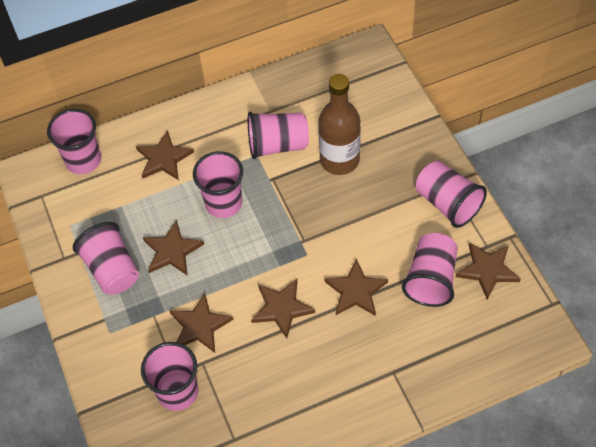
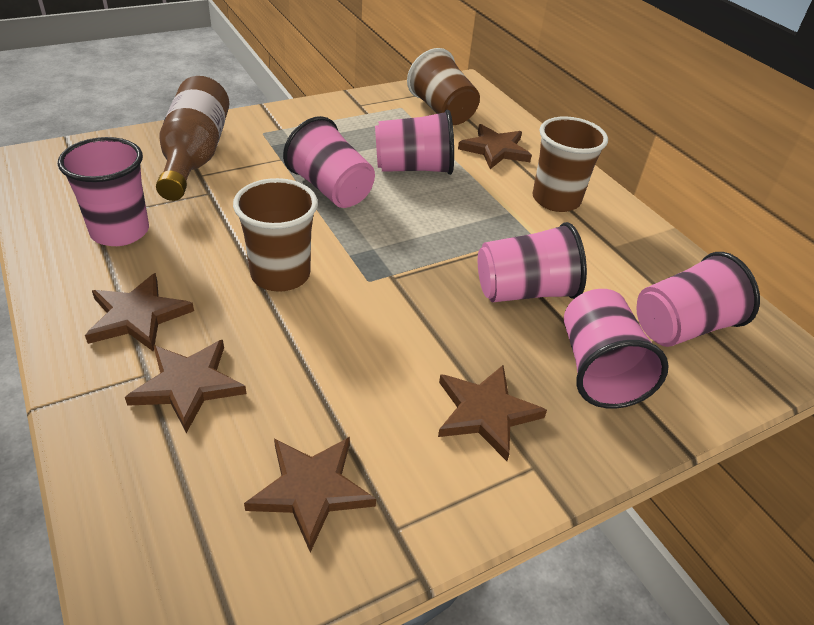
brown cup: 0 -> 3
brown star: 6 -> 5
pink cup: 7 -> 6

